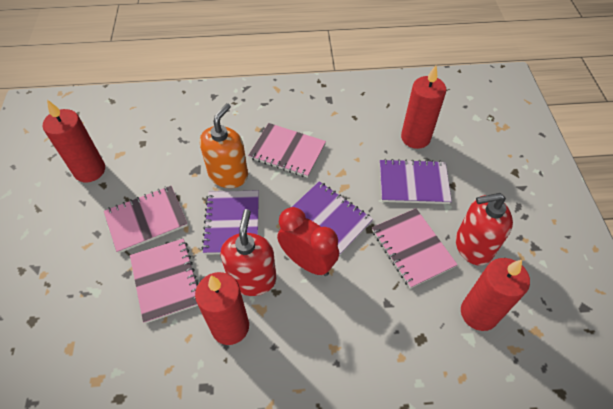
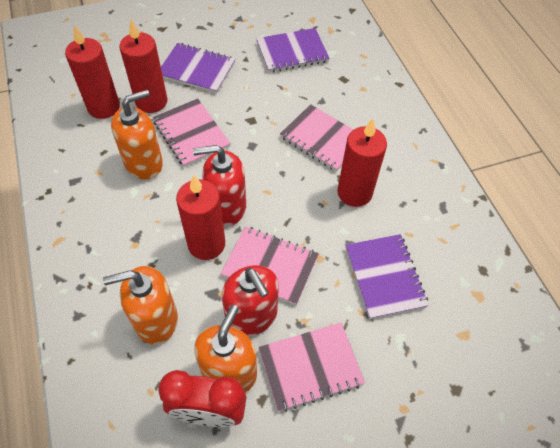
orange soap dispenser: 1 -> 3

